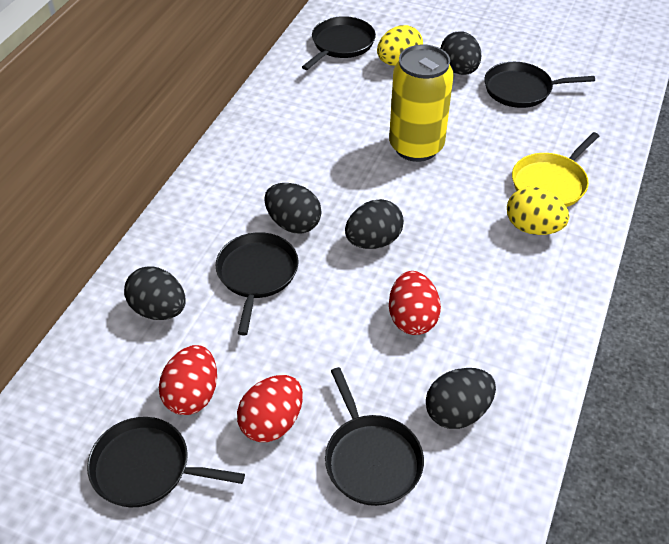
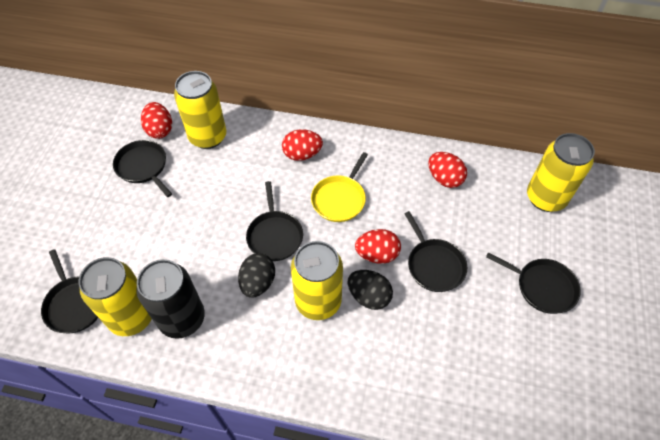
black can: 0 -> 1
black egg: 5 -> 2
red egg: 3 -> 4
yellow can: 1 -> 4
yellow egg: 2 -> 0

